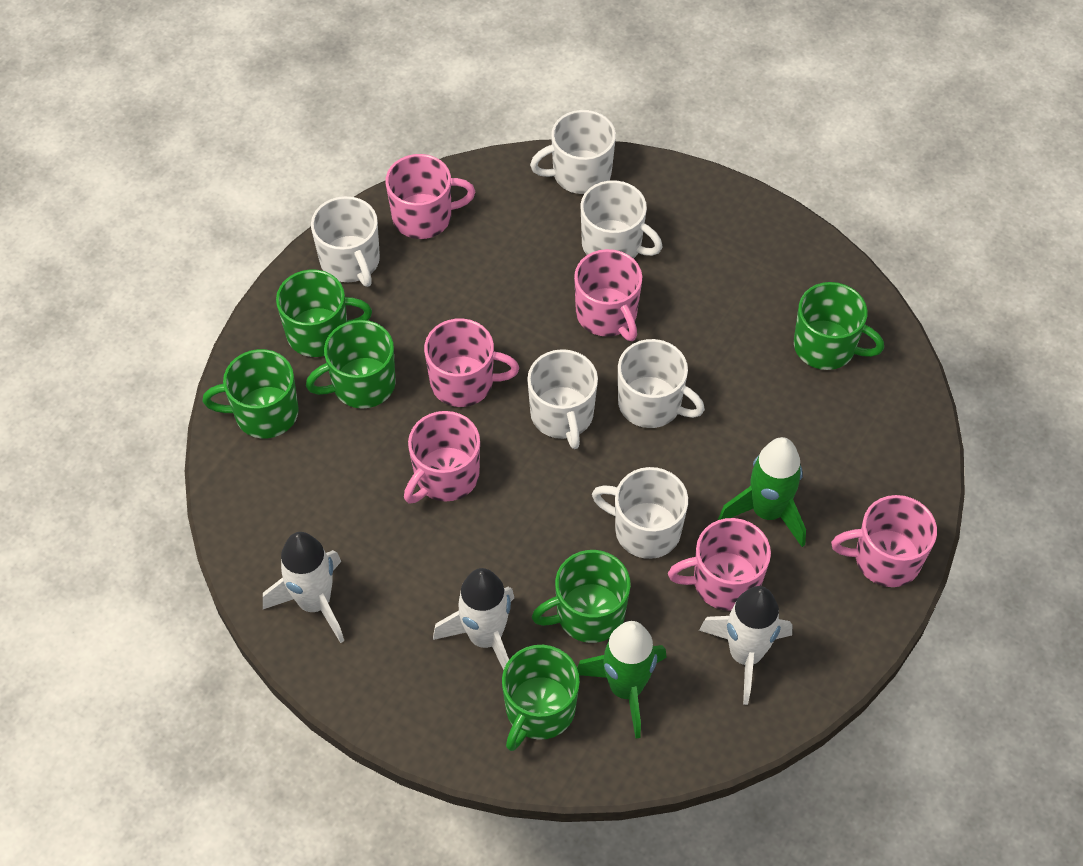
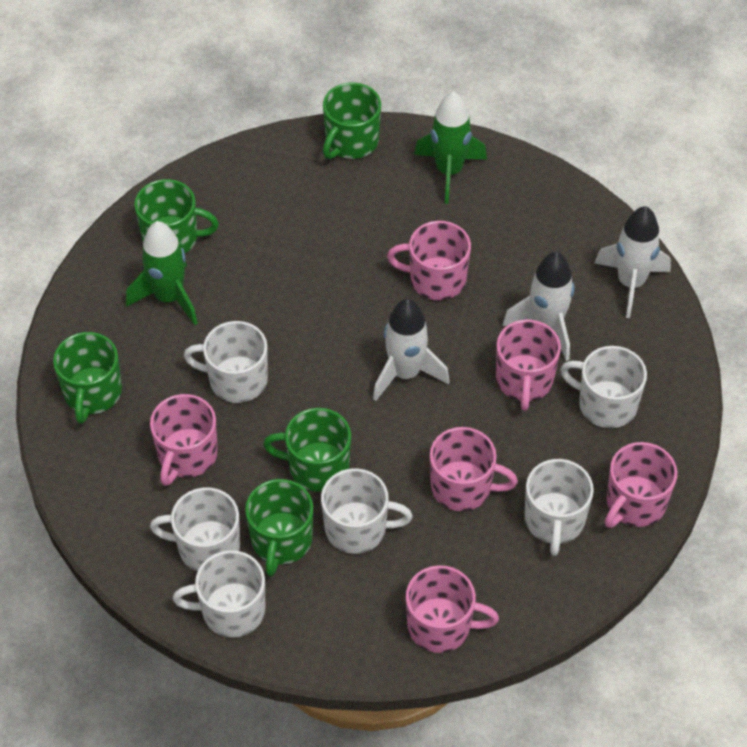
green mug: 6 -> 5

